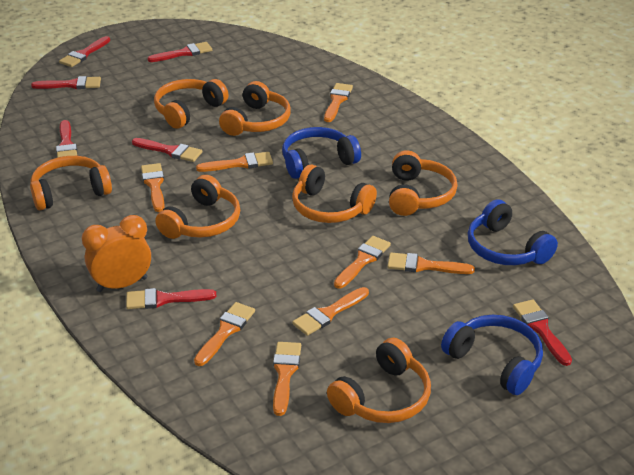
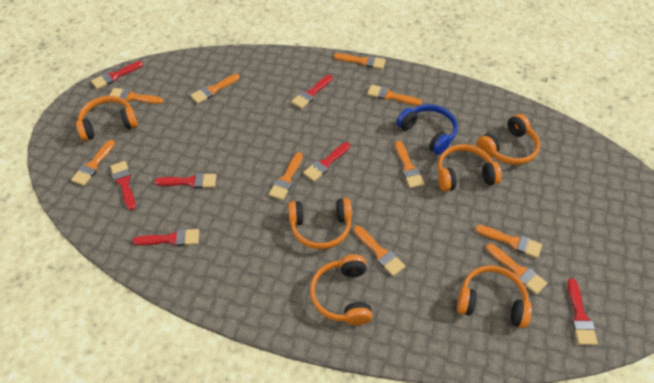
blue headphones: 3 -> 1
orange brush: 8 -> 10
orange clock: 1 -> 0
orange headphones: 7 -> 6

